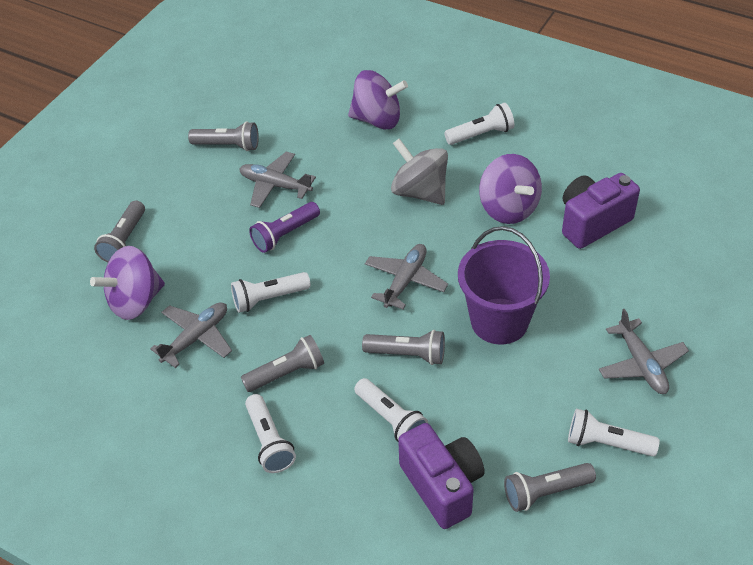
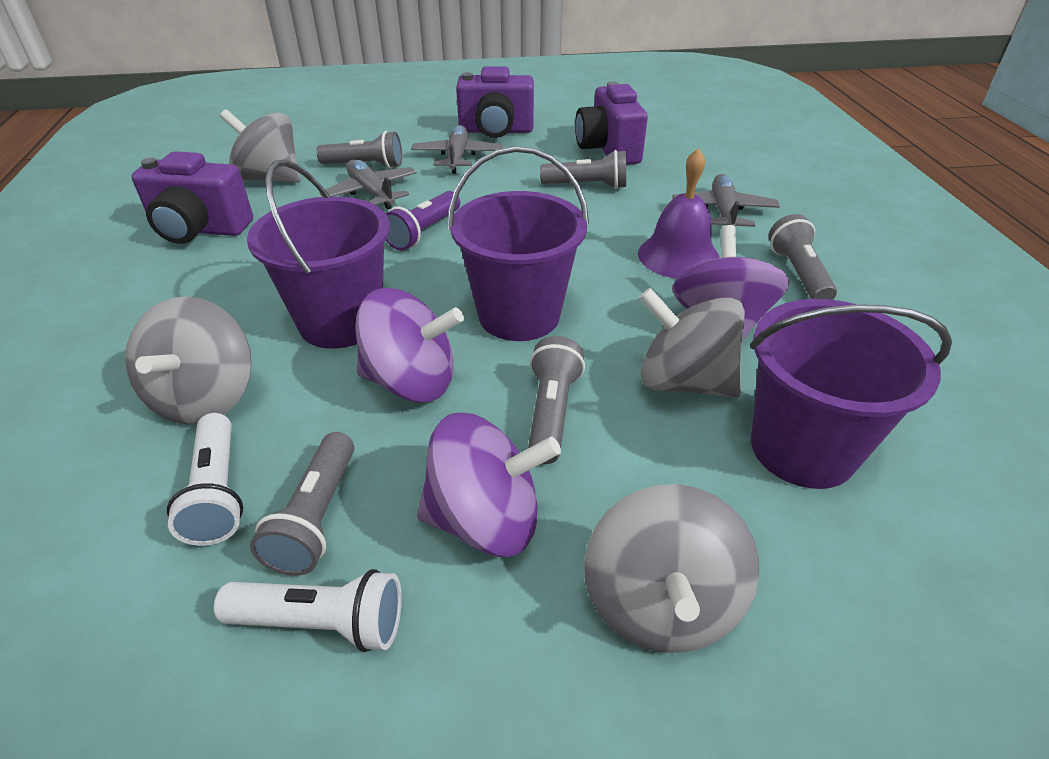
grey plane: 4 -> 3
grey spinning top: 1 -> 4
purple bell: 0 -> 1
purple bucket: 1 -> 3
purple camera: 2 -> 3
white flashlight: 5 -> 2

